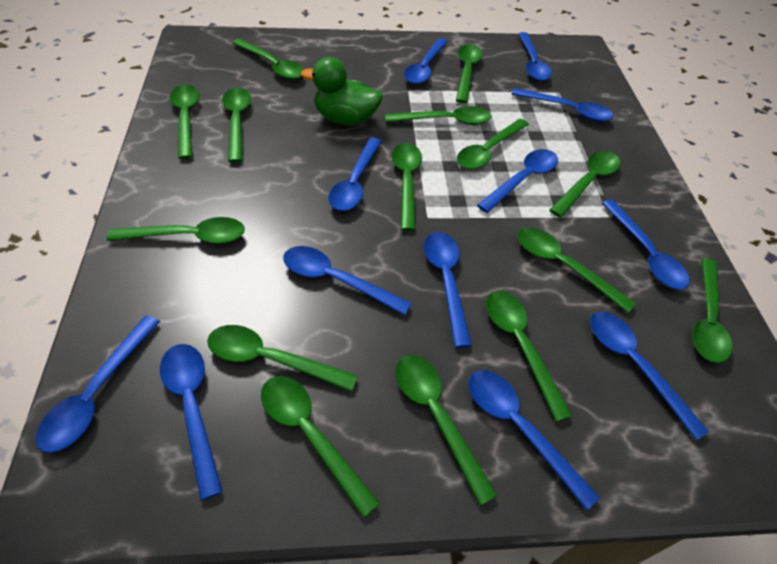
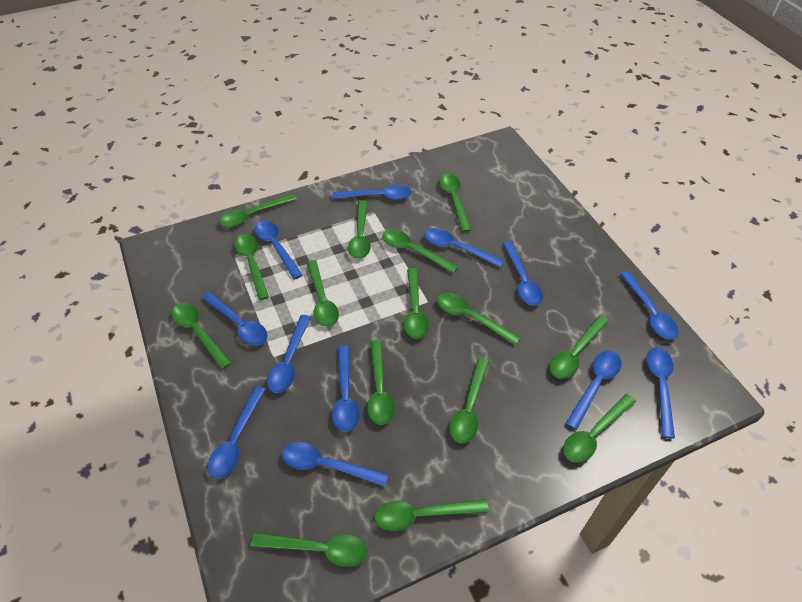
green duck: 1 -> 0

